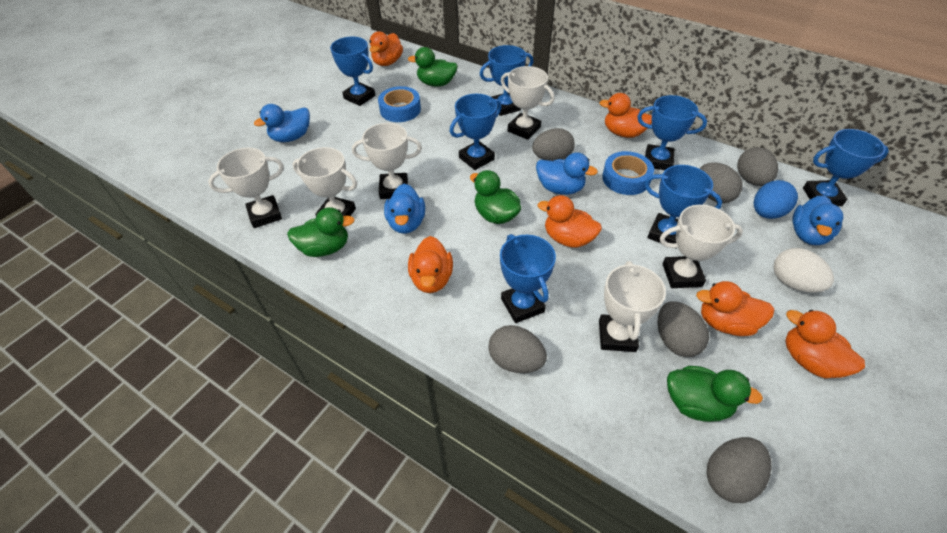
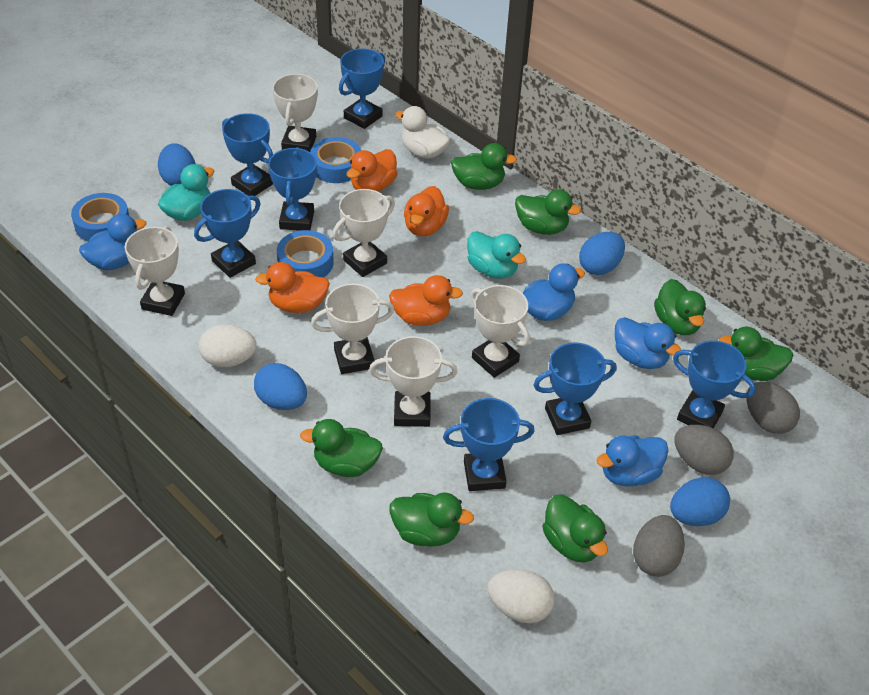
blue egg: 1 -> 4
blue tape: 2 -> 3
green duck: 4 -> 7
grey egg: 6 -> 3
orange duck: 6 -> 4
turquoise duck: 0 -> 2
white duck: 0 -> 1
white egg: 1 -> 2

